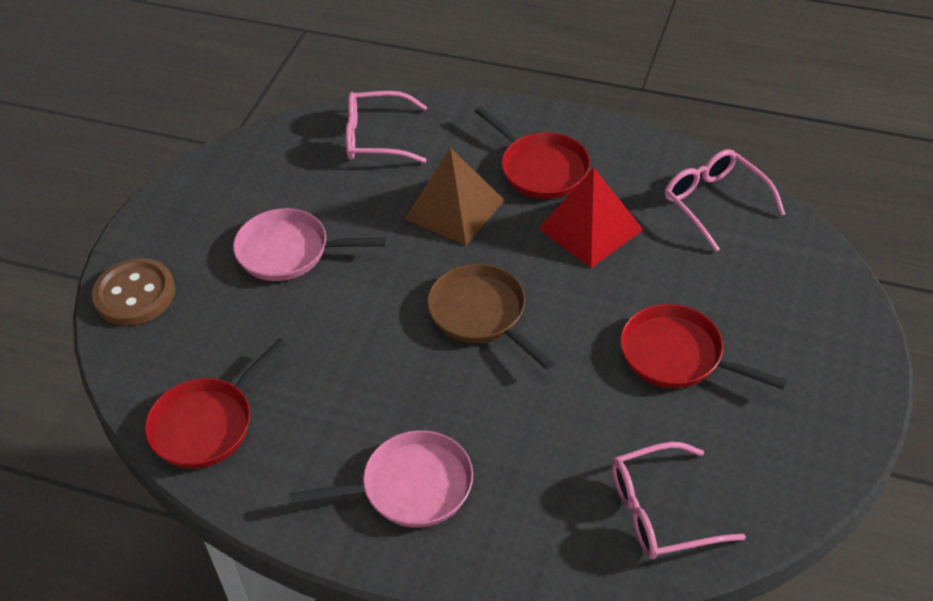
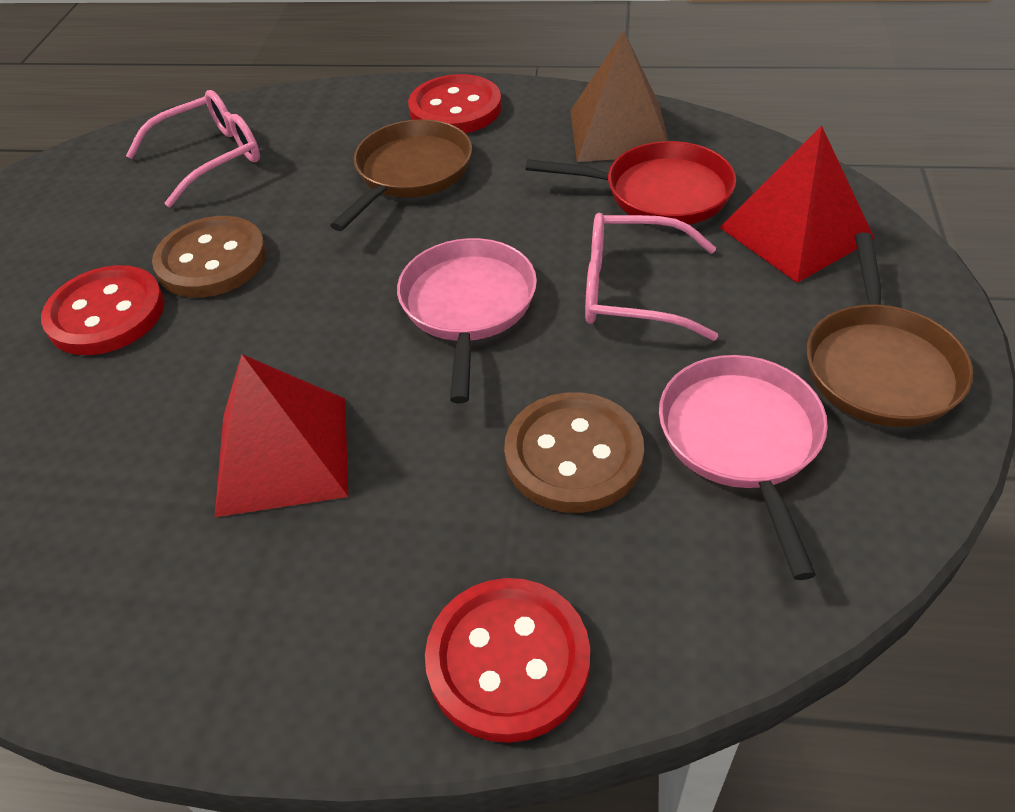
brown button: 1 -> 2
brown pan: 1 -> 2
pink glasses: 3 -> 2
red button: 0 -> 3
red pan: 3 -> 1
red pyramid: 1 -> 2

